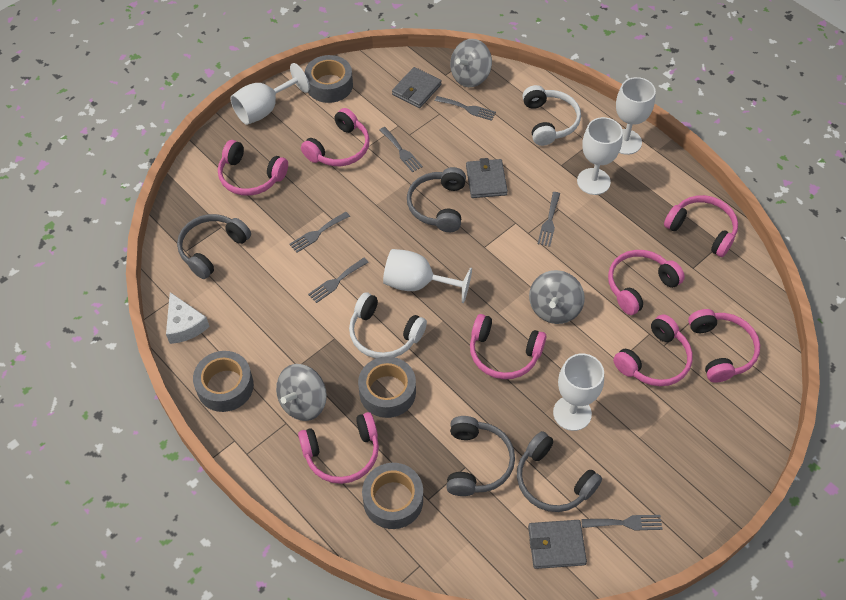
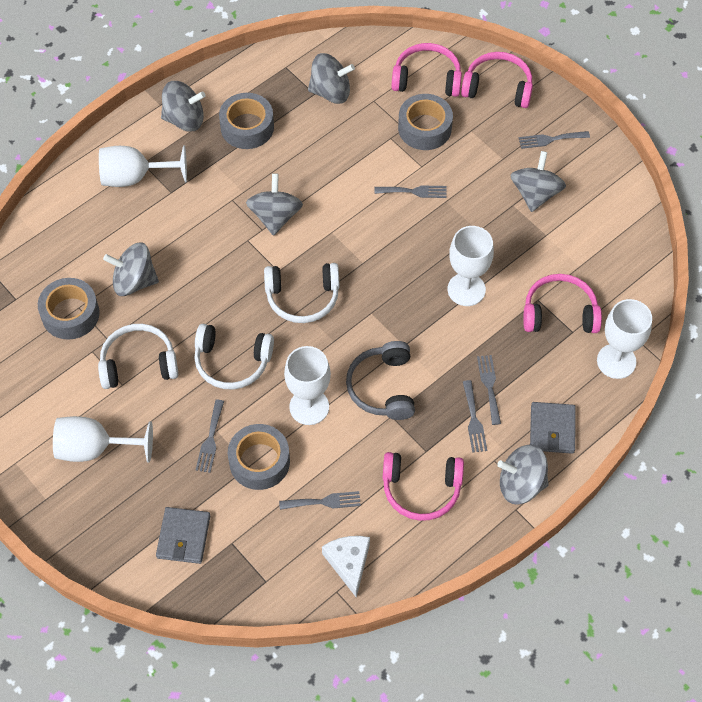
grey headphones: 4 -> 1
grey spinning top: 3 -> 6
grey wallet: 3 -> 2
pink headphones: 8 -> 4
white headphones: 2 -> 3

